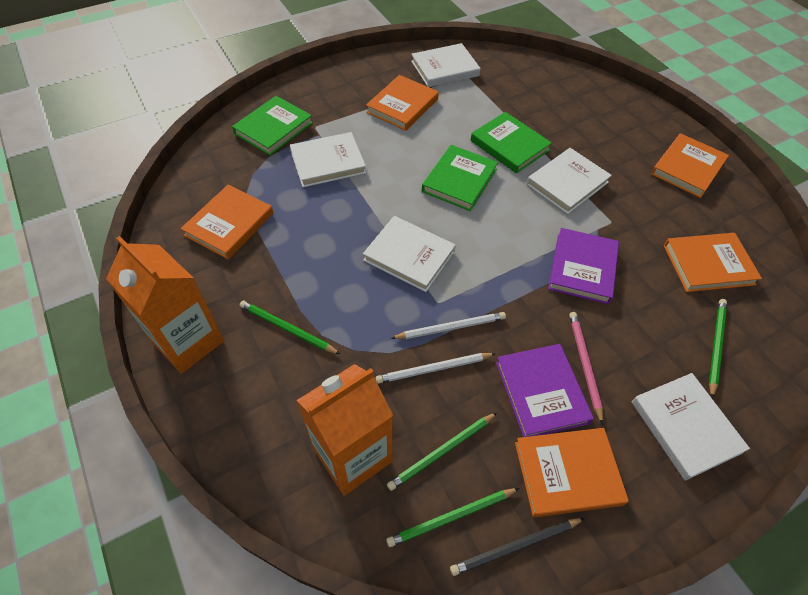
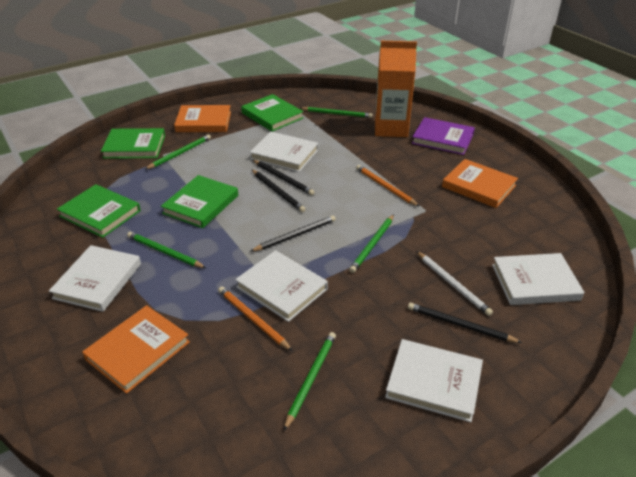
black pencil: 1 -> 4
green book: 3 -> 4
green pencil: 4 -> 5
orange book: 5 -> 3
orange carton: 2 -> 1
orange pencil: 0 -> 2
pink pencil: 1 -> 0
purple book: 2 -> 1
white pencil: 2 -> 1

